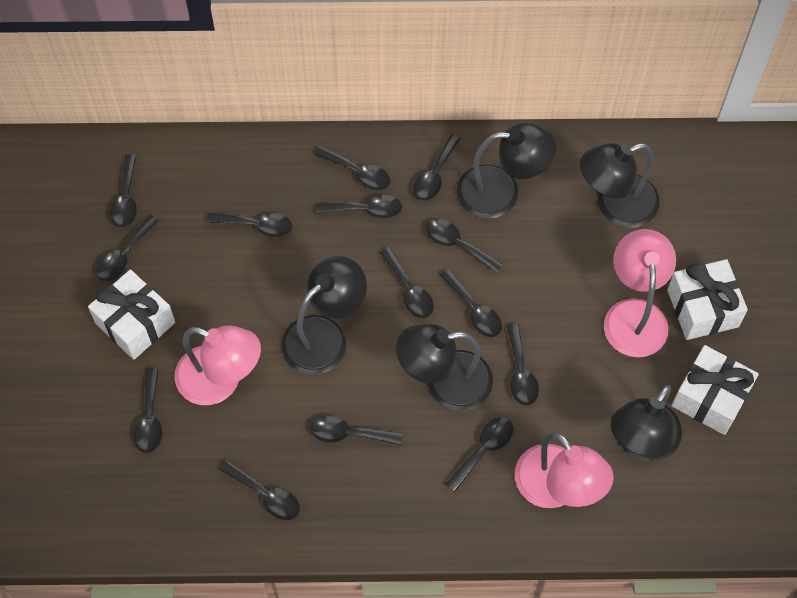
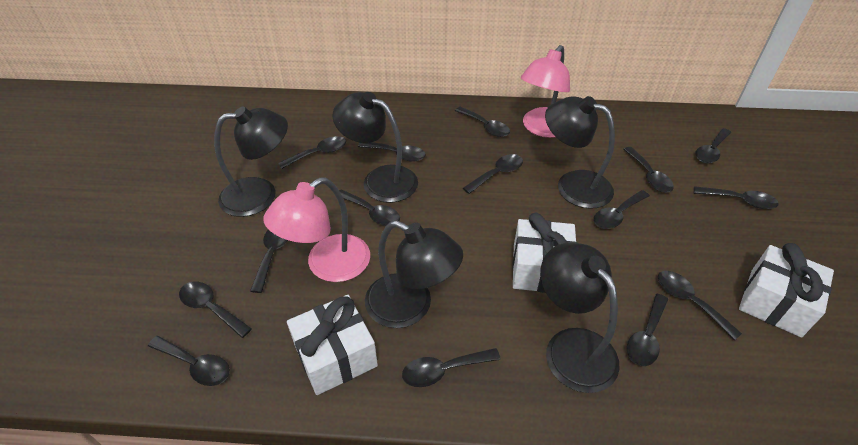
black spoon: 14 -> 15
pink lamp: 3 -> 2

